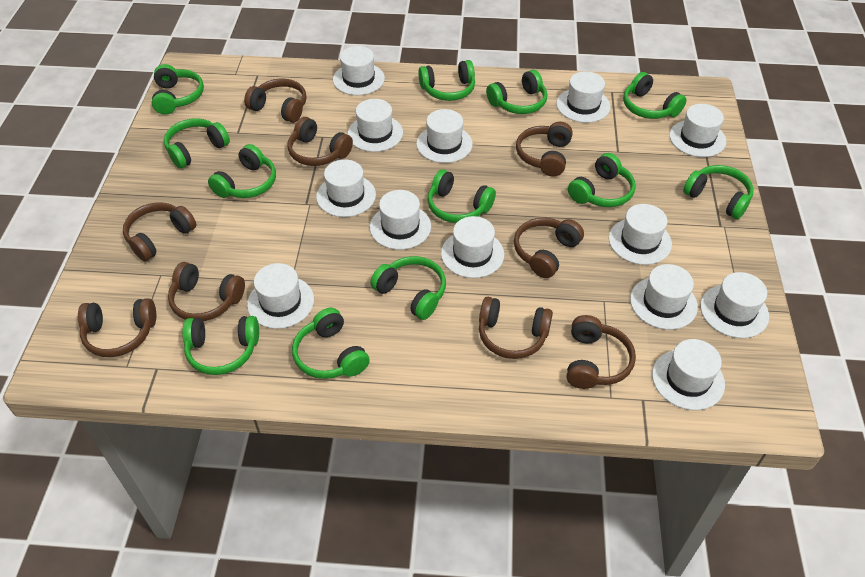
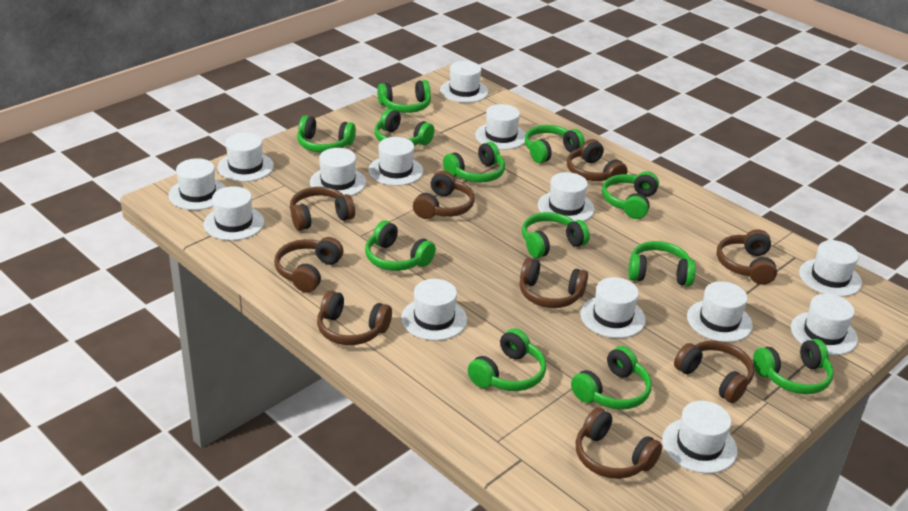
white hat: 13 -> 14

